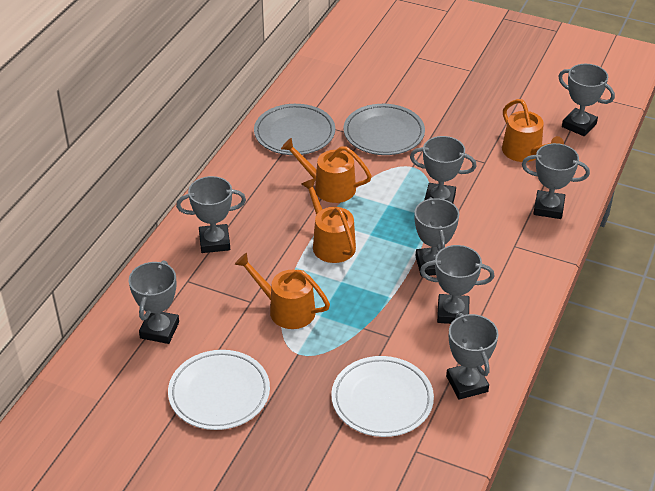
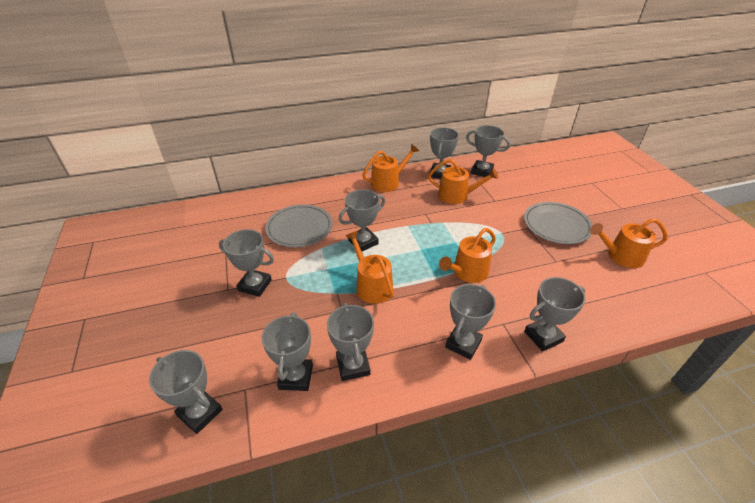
grey trophy: 8 -> 9
orange watering can: 4 -> 5
white plate: 2 -> 0

